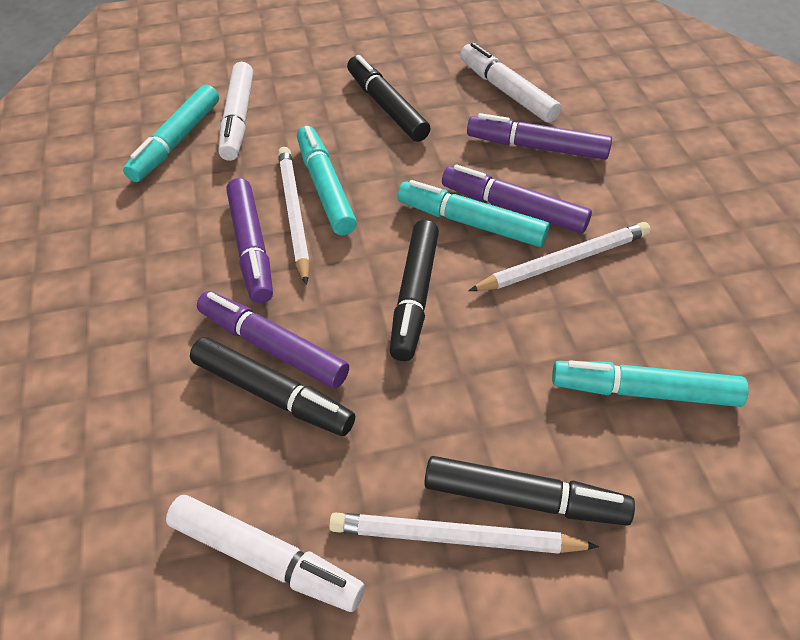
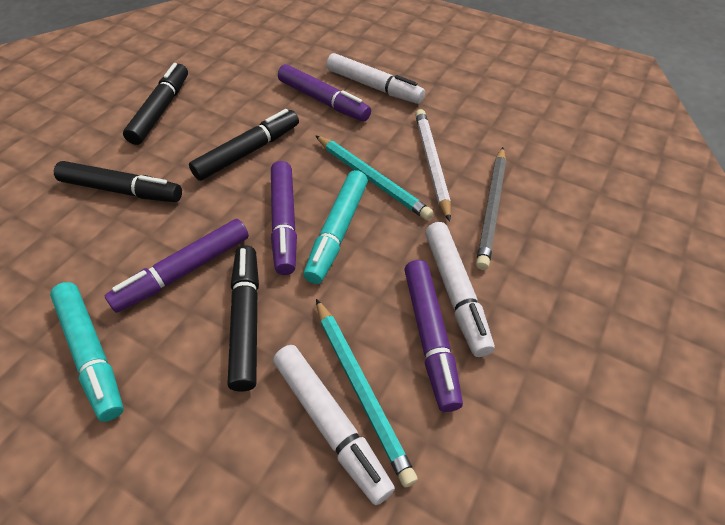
grey pencil: 0 -> 1
turquoise marker: 4 -> 2
turquoise pencil: 0 -> 2
white pencil: 3 -> 1

